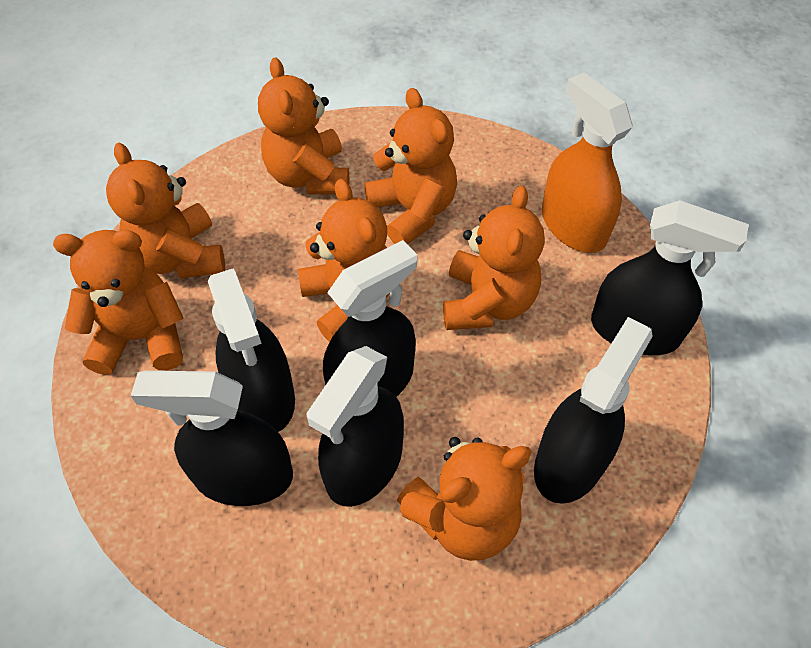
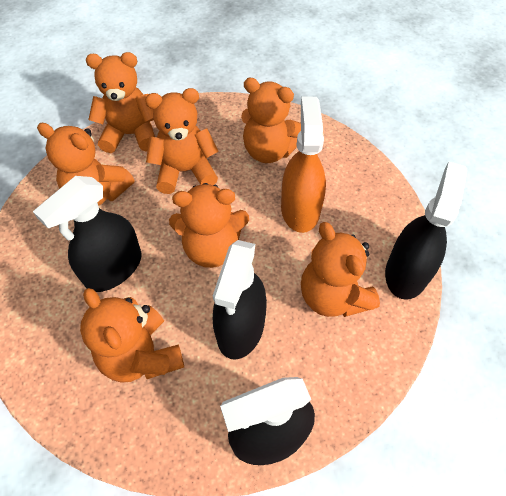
black spray bottle: 6 -> 4

